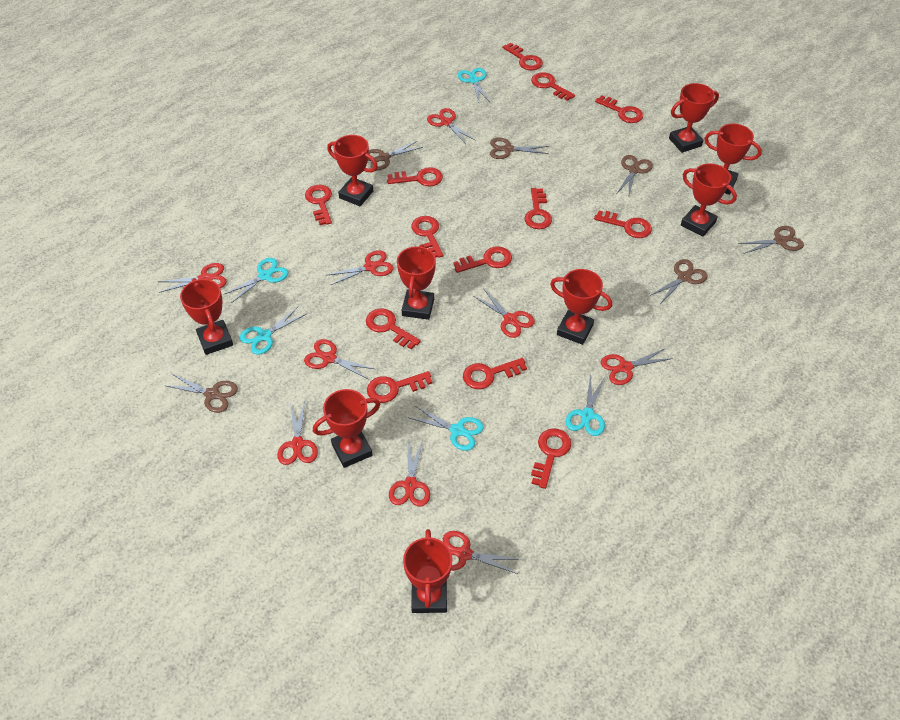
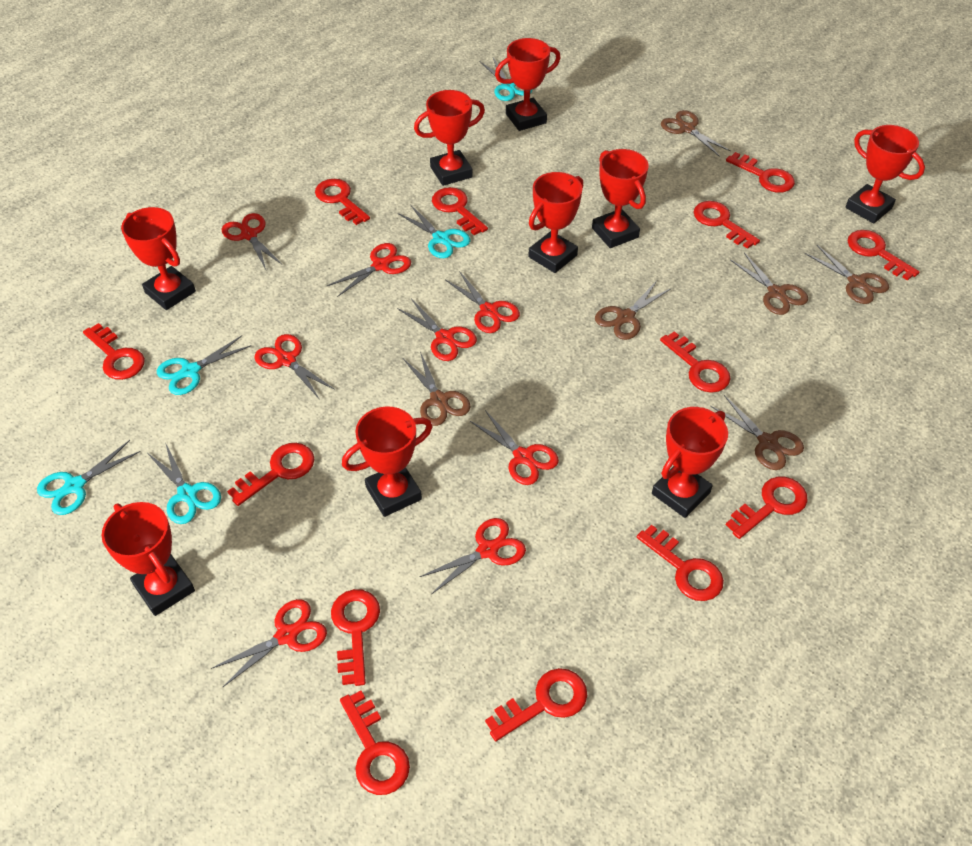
red scissors: 9 -> 8

